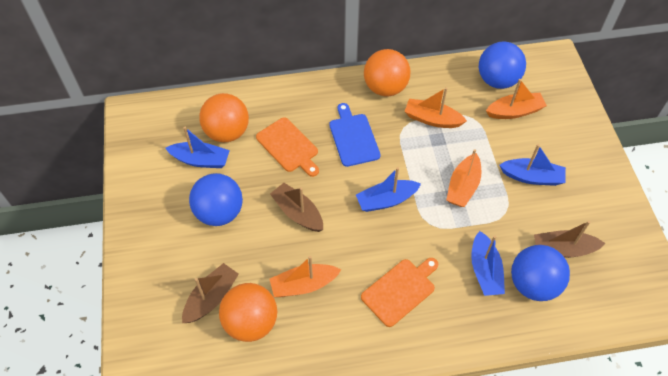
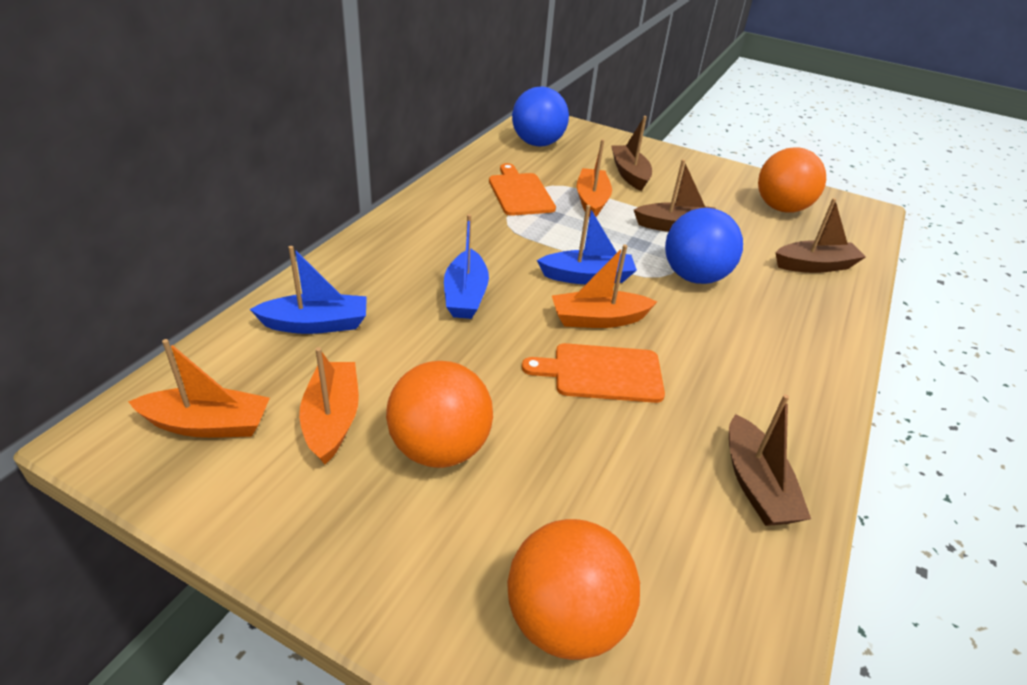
blue ball: 3 -> 2
blue boat: 4 -> 3
blue cutting board: 1 -> 0
brown boat: 3 -> 4

